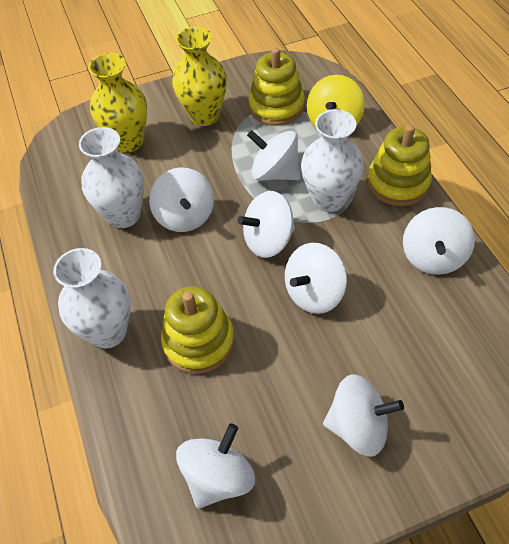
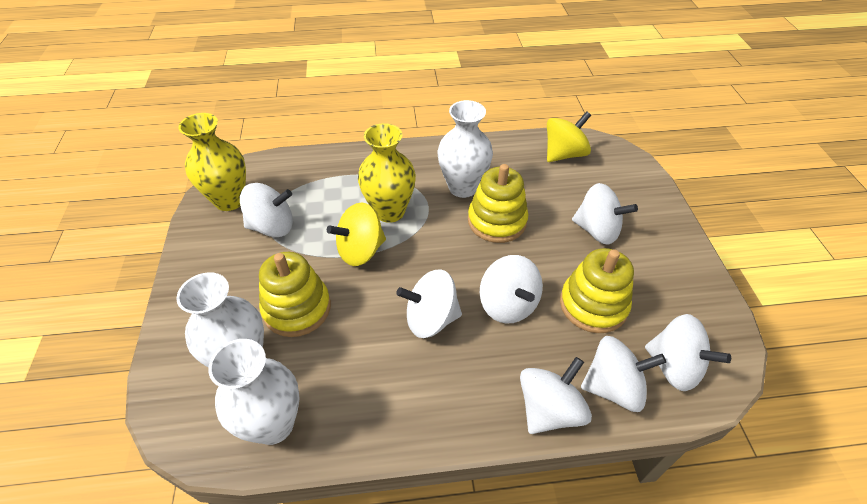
yellow spinning top: 1 -> 2

